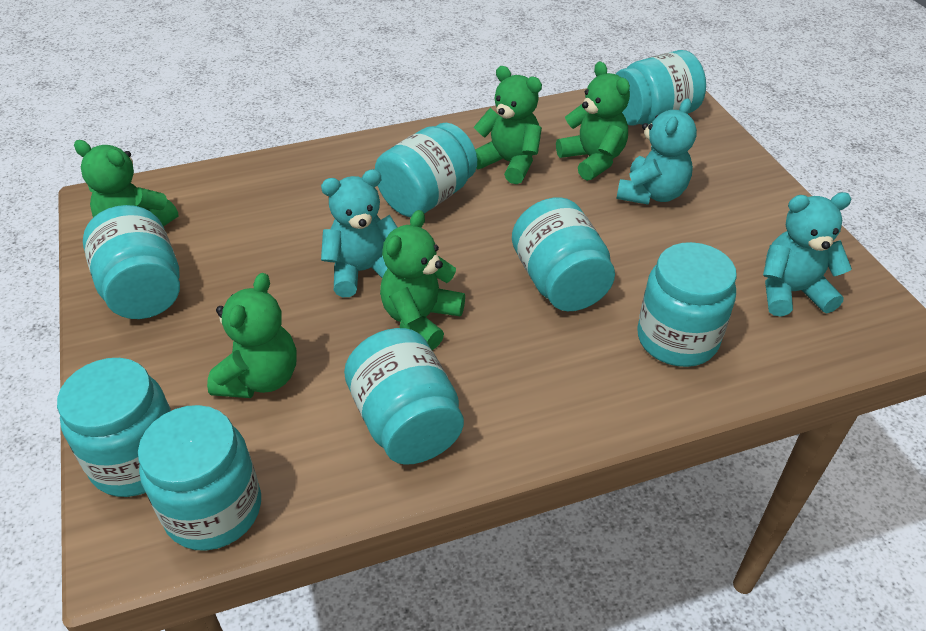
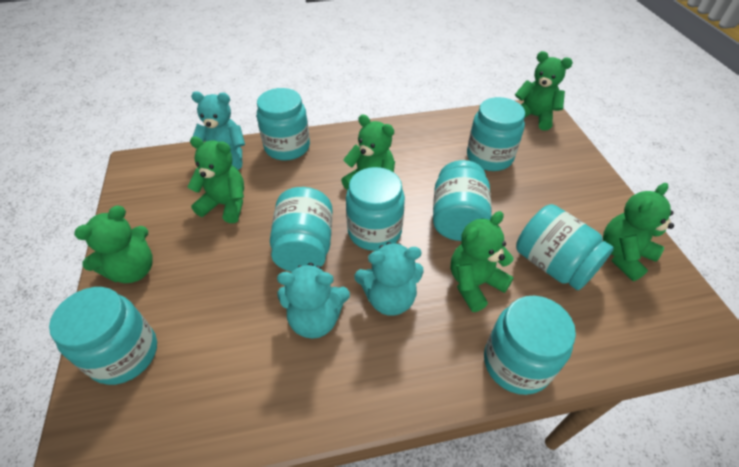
green teddy bear: 5 -> 6

